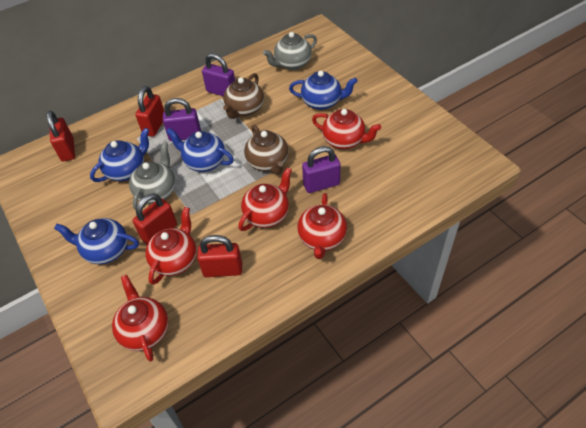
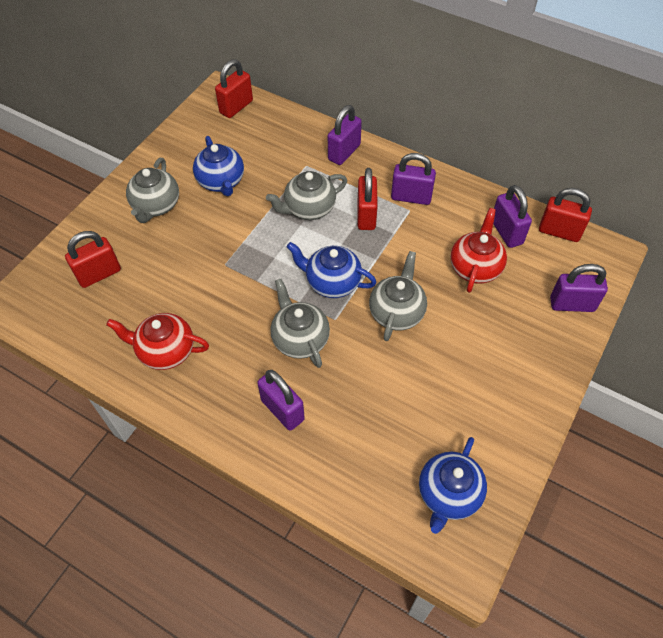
blue teapot: 4 -> 3
brown teapot: 2 -> 0
grey teapot: 2 -> 4
purple padlock: 3 -> 5
red teapot: 5 -> 2

